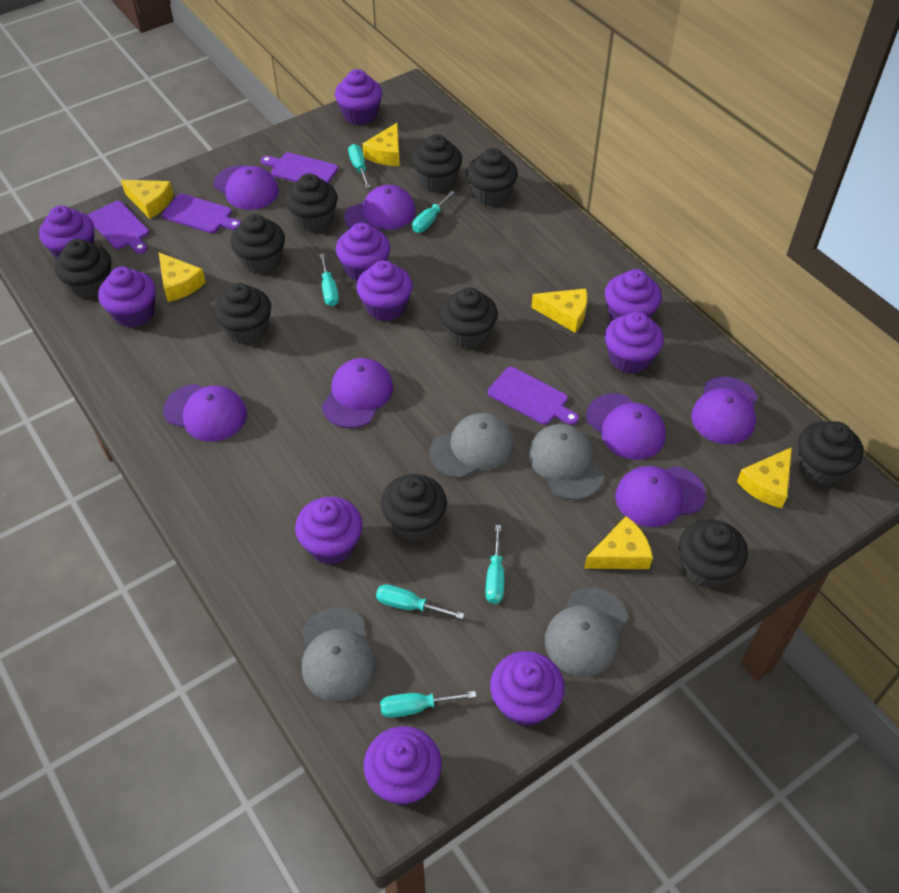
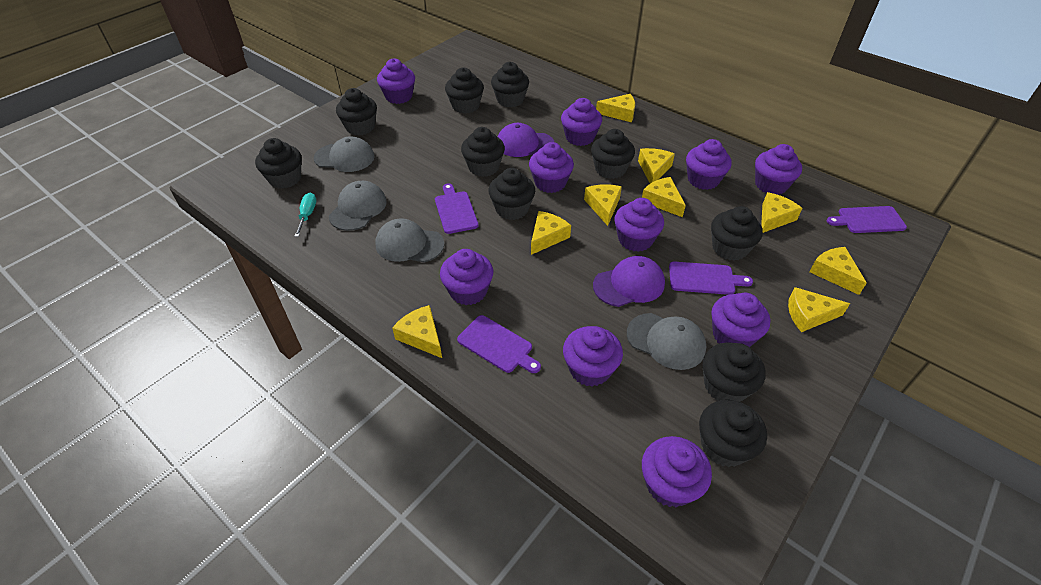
purple cap: 7 -> 2
turquoise screwdriver: 6 -> 1
yellow cheese: 6 -> 9

